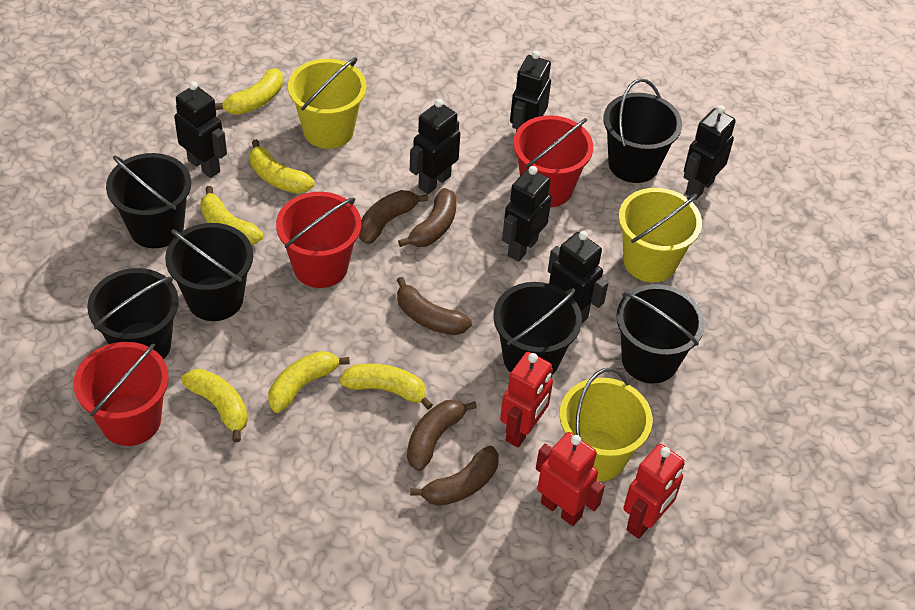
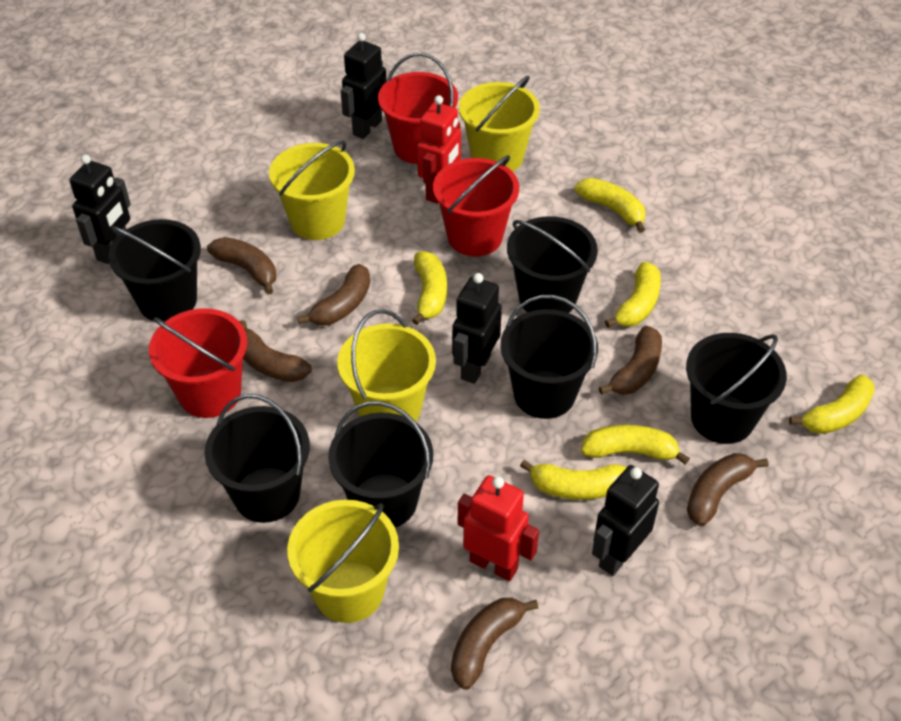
black robot: 6 -> 4
brown banana: 5 -> 6
red robot: 3 -> 2
yellow bucket: 3 -> 4

